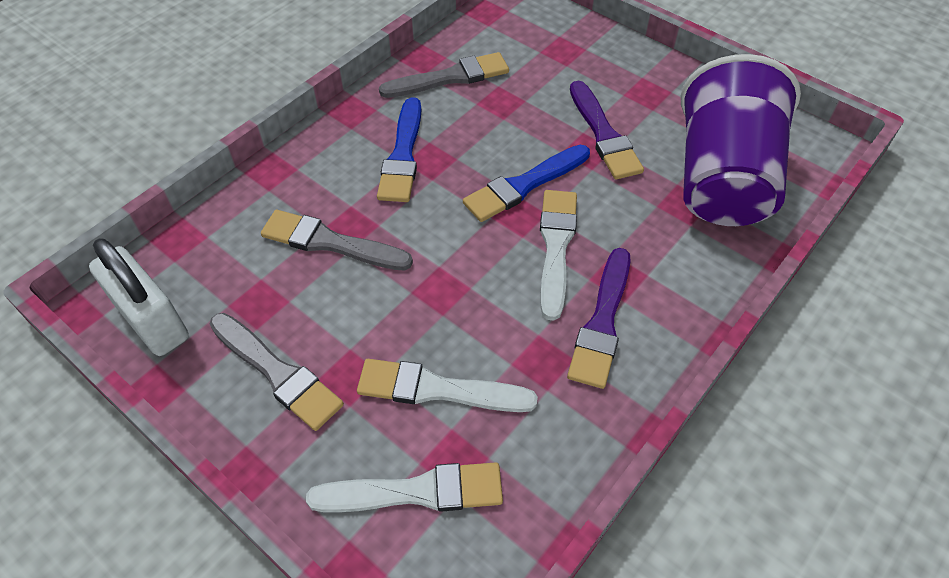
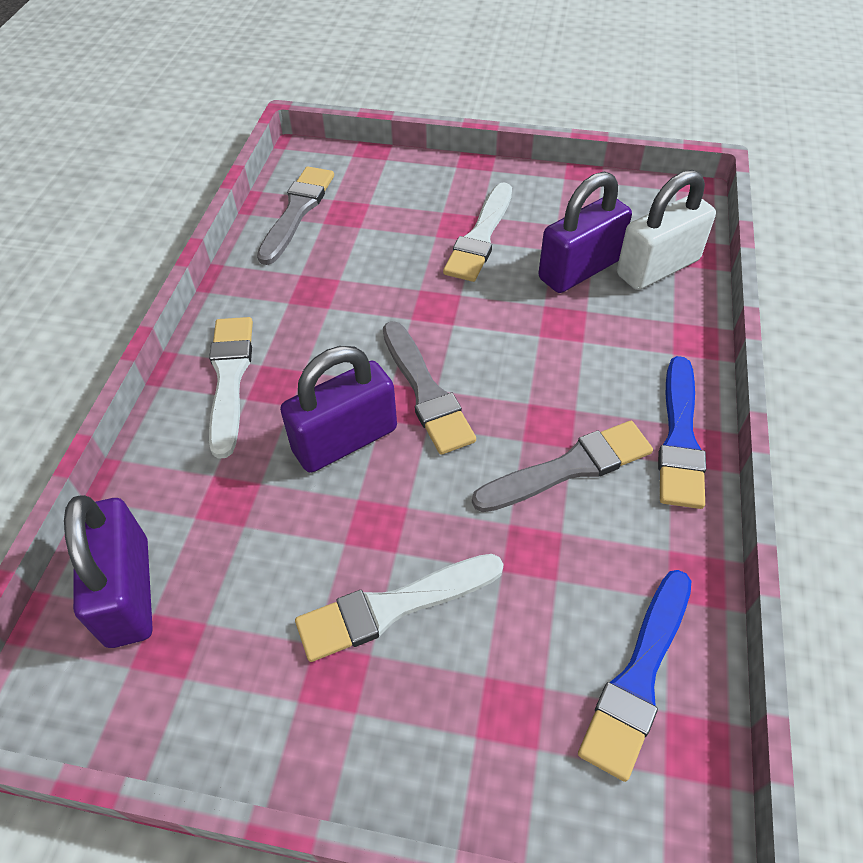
purple brush: 2 -> 0
purple cup: 1 -> 0
purple padlock: 0 -> 3

